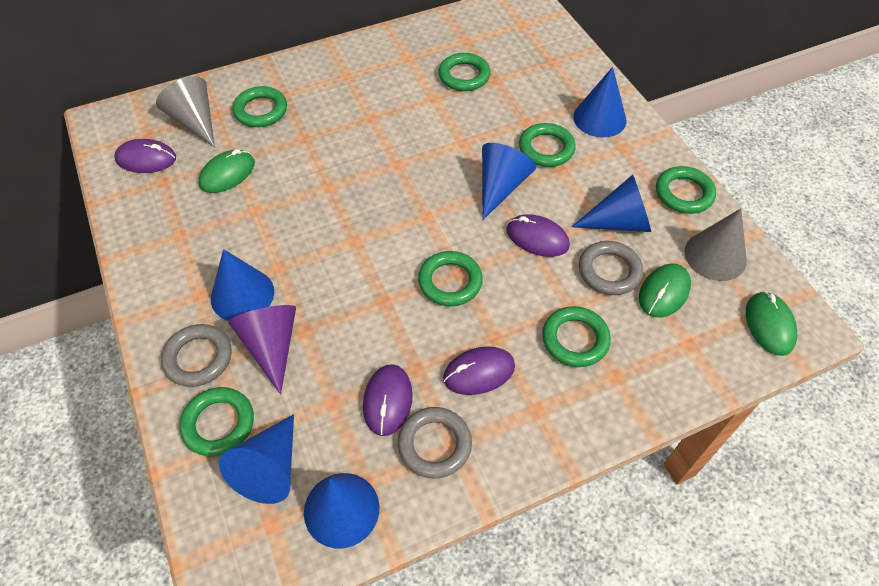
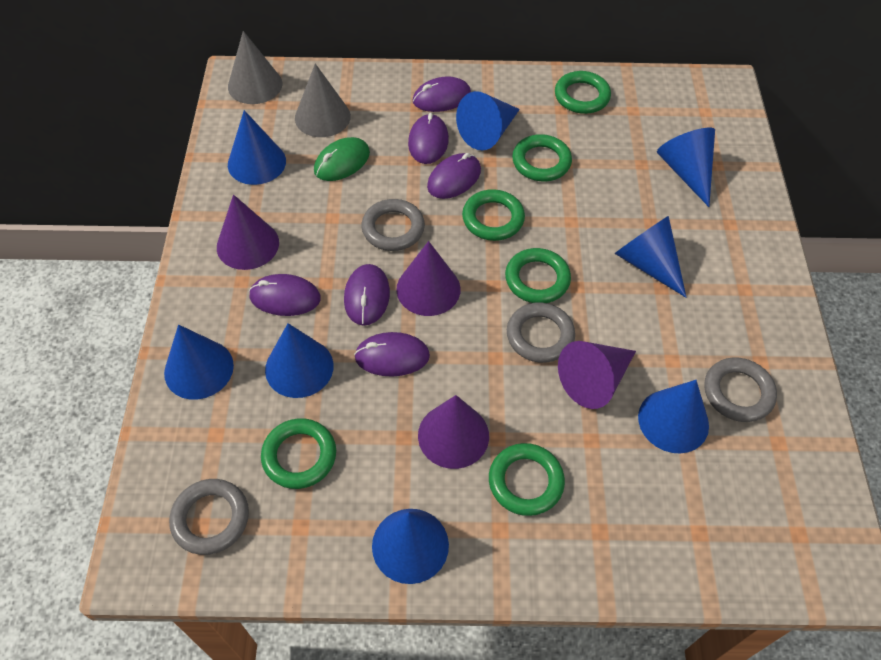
blue cone: 6 -> 8
green mouse: 3 -> 1
green ring: 7 -> 6
grey ring: 3 -> 4
purple cone: 1 -> 4
purple mouse: 4 -> 6

